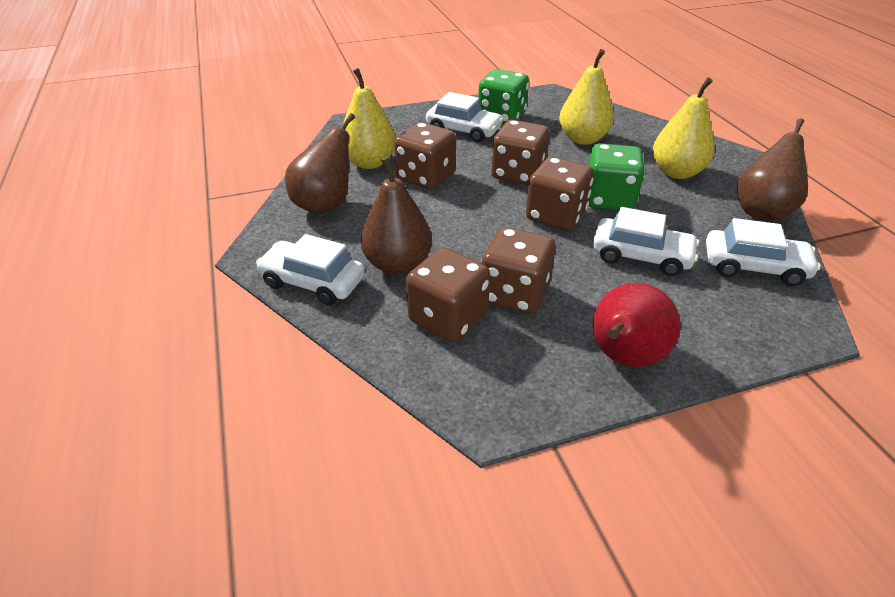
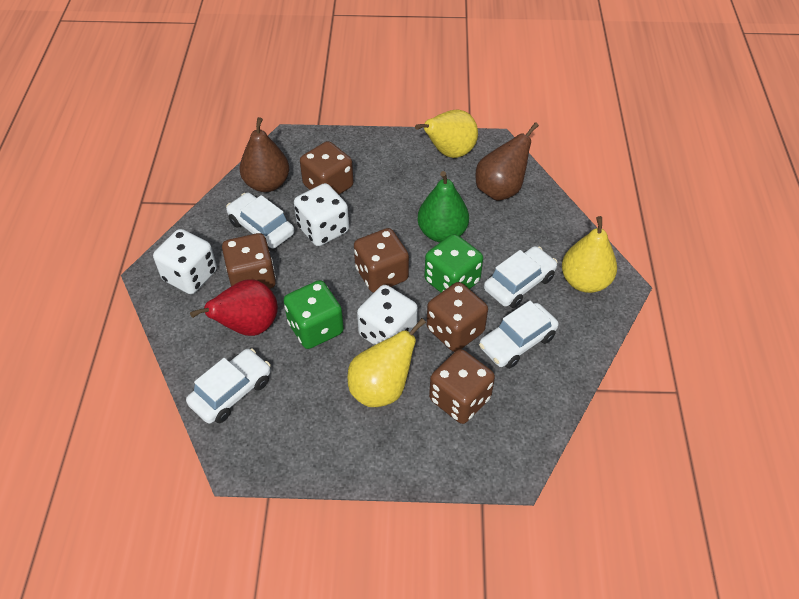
brown pear: 3 -> 2
green pear: 0 -> 1
white dice: 0 -> 3

